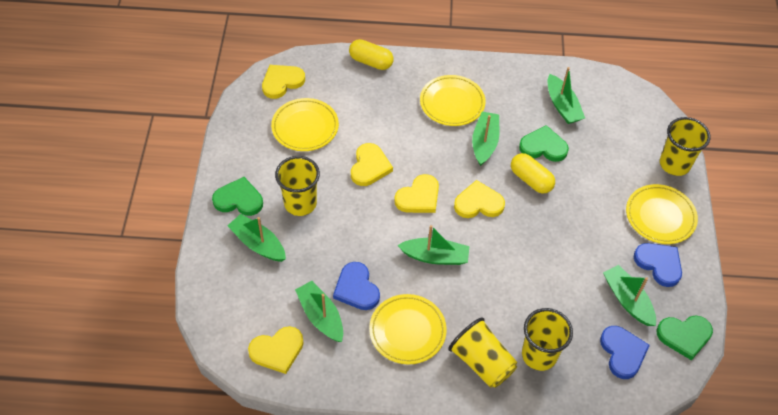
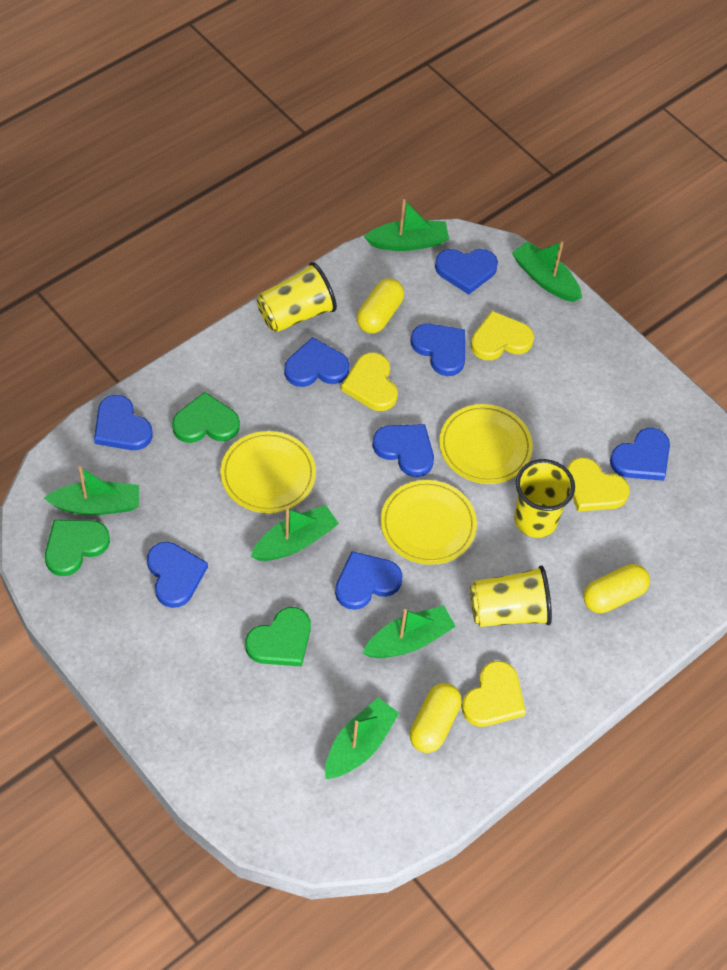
blue heart: 3 -> 8
yellow capsule: 2 -> 3
yellow cup: 4 -> 3
yellow heart: 5 -> 4
yellow plate: 4 -> 3

